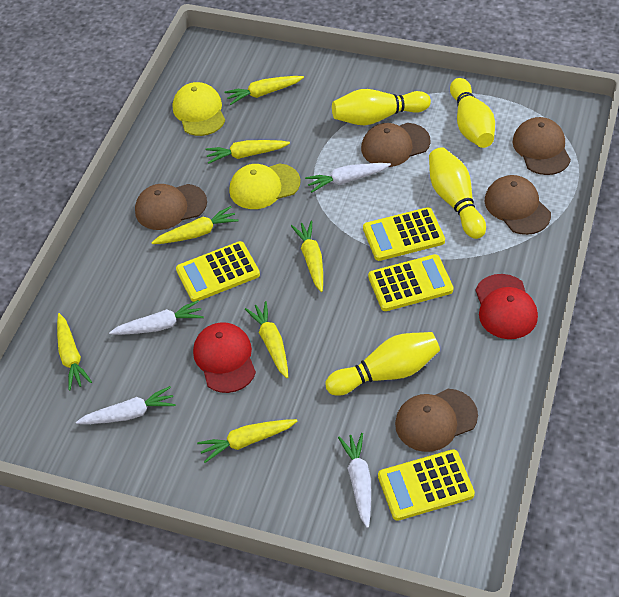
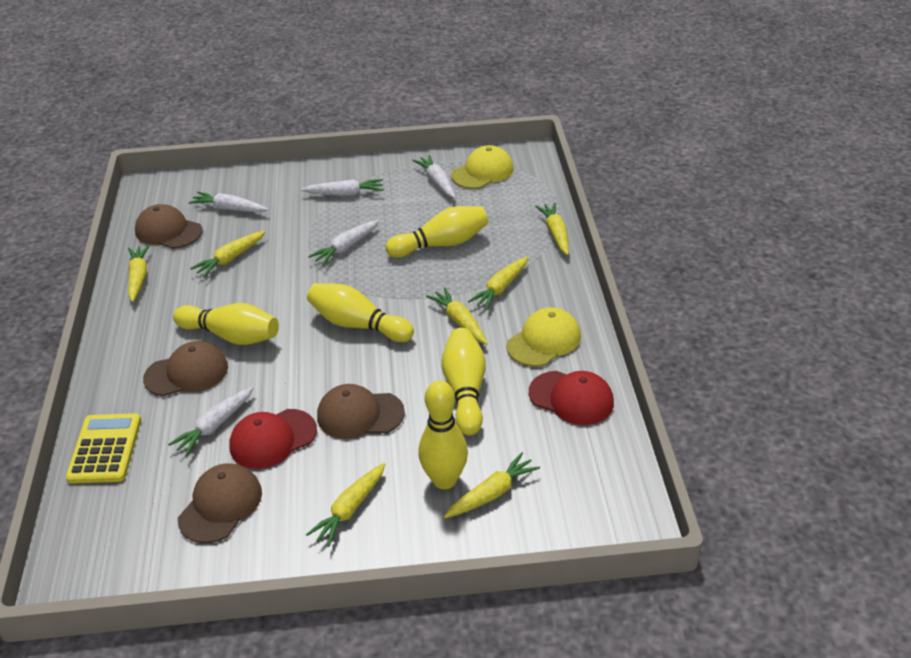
brown cap: 5 -> 4
white carrot: 4 -> 5
yellow bowling pin: 4 -> 5
yellow calculator: 4 -> 1

